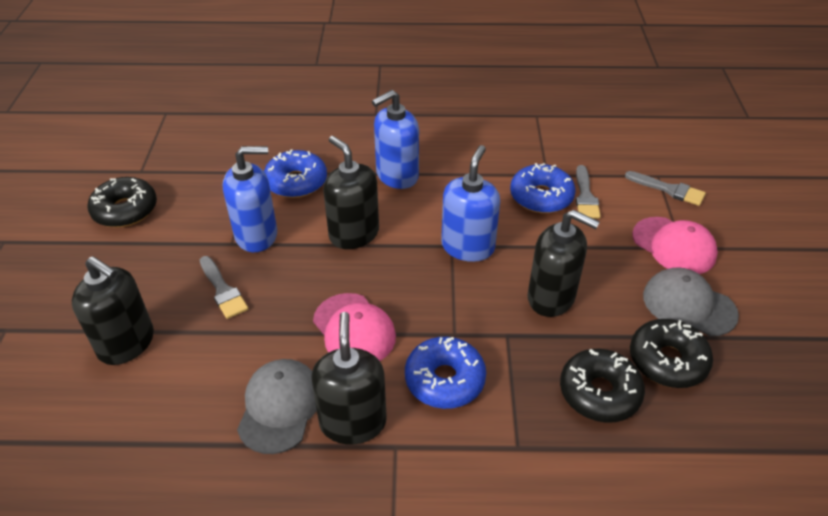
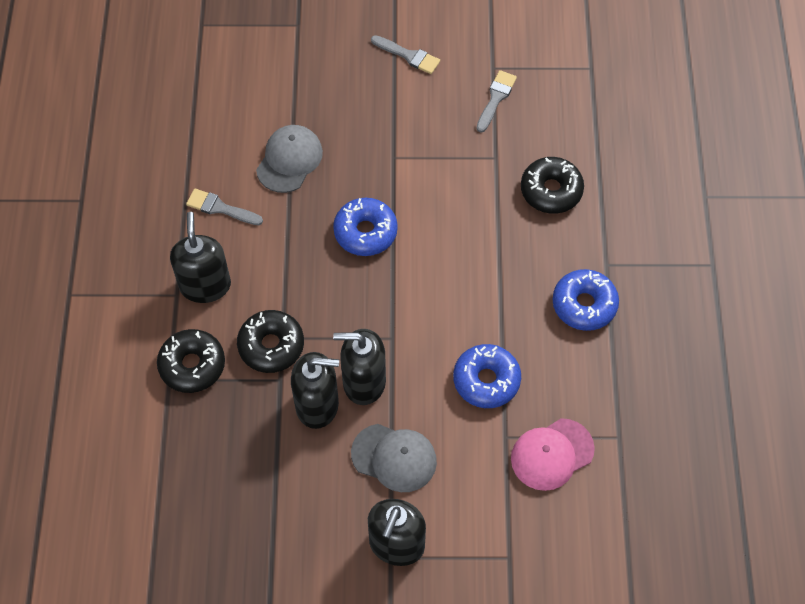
blue soap dispenser: 3 -> 0
pink cap: 2 -> 1

